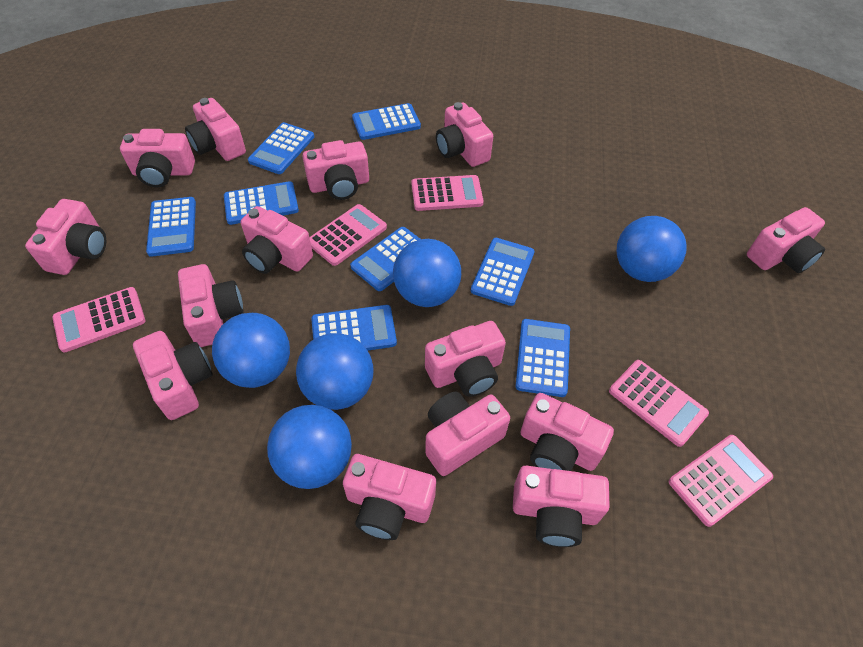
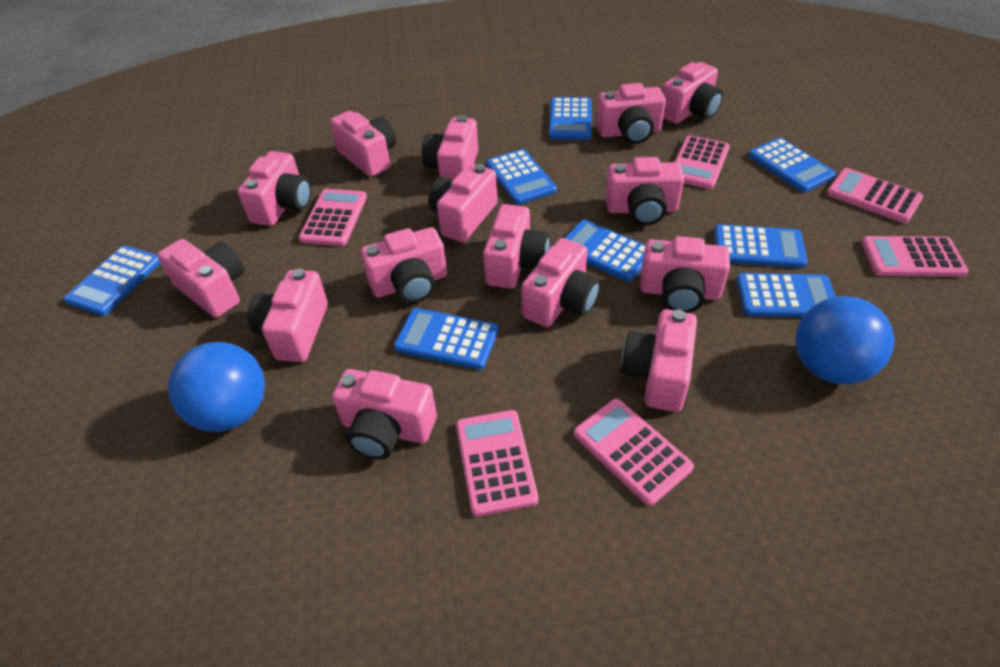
blue ball: 5 -> 2
pink calculator: 5 -> 6
pink camera: 14 -> 15

